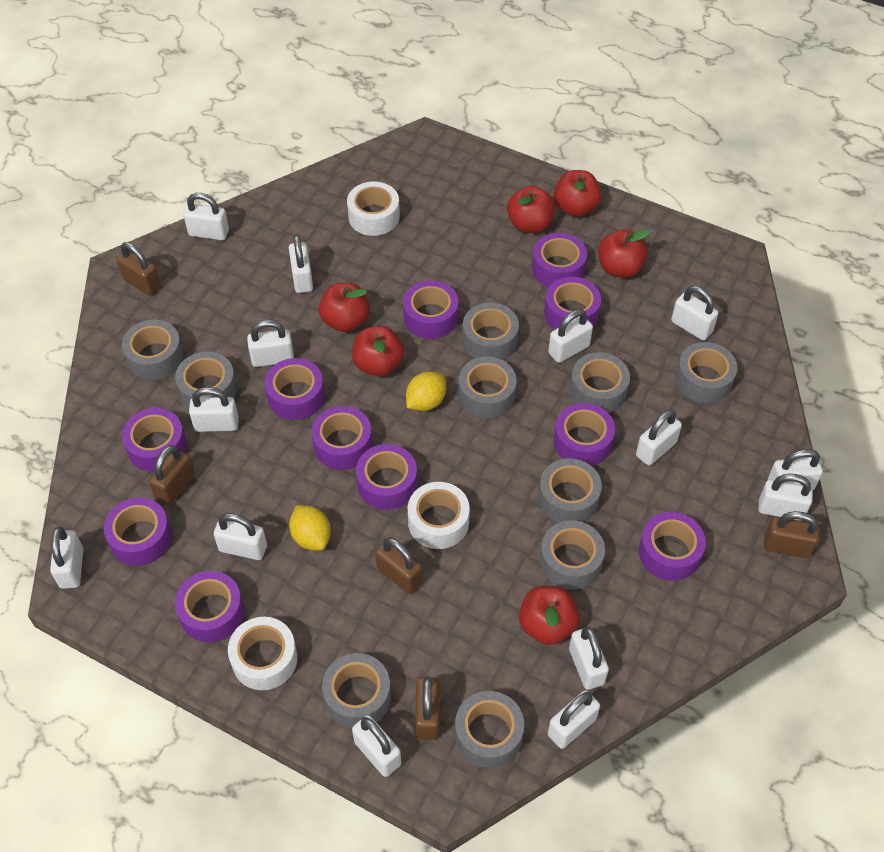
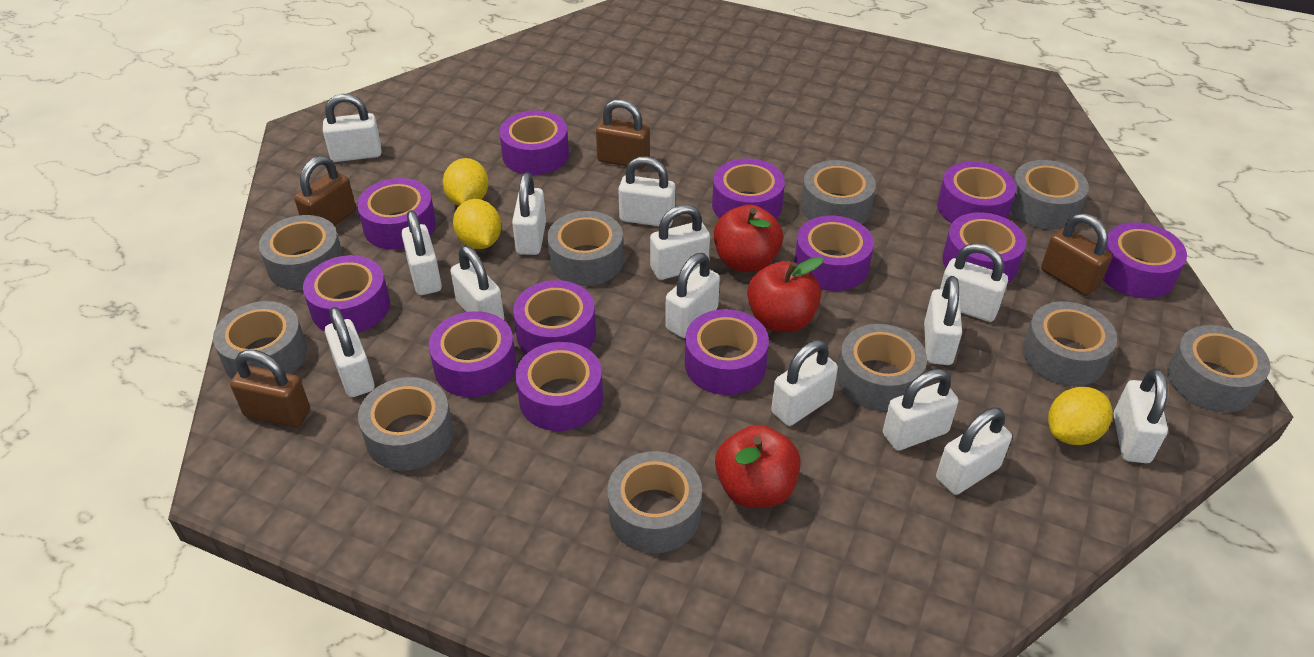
brown padlock: 5 -> 4
purple tape: 11 -> 12
red apple: 6 -> 3
white tape: 3 -> 0
yellow lemon: 2 -> 3

